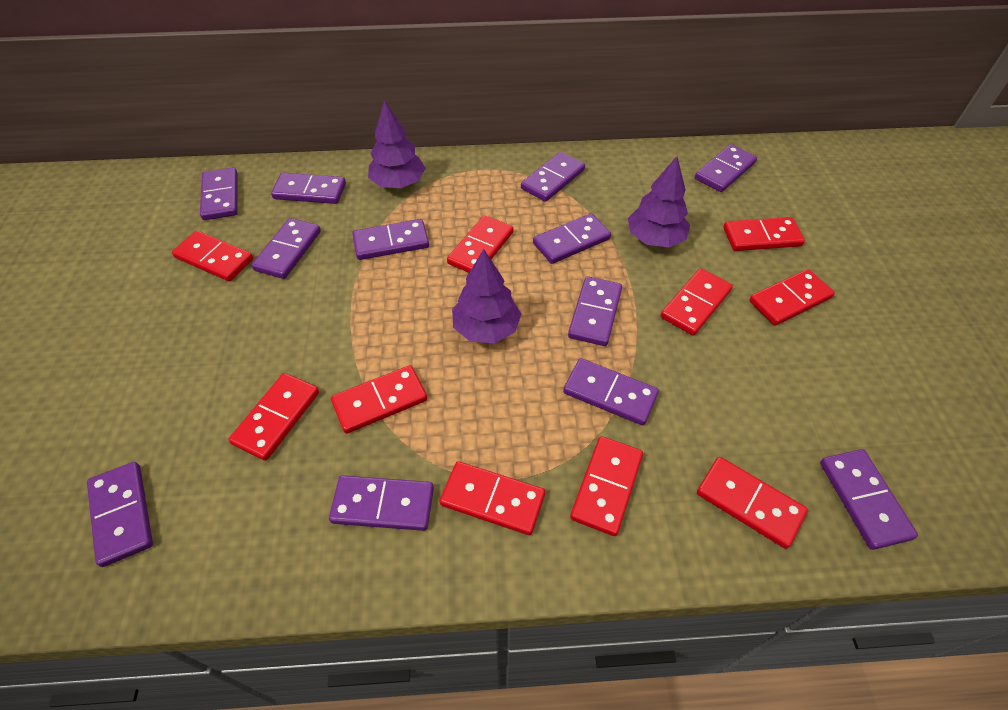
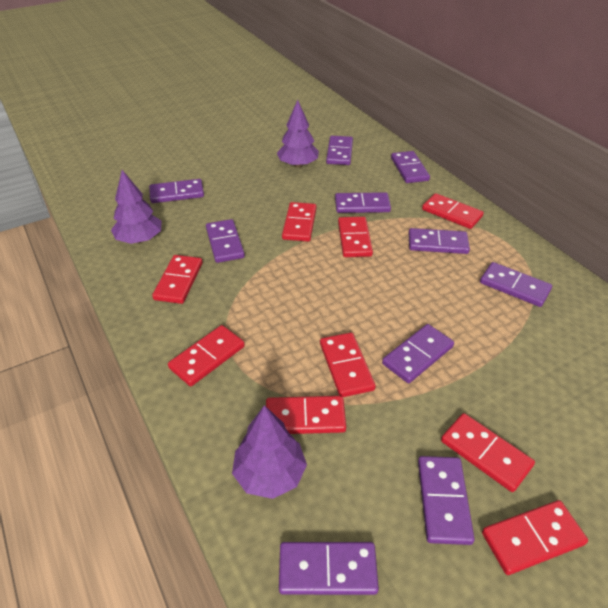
purple domino: 12 -> 10
red domino: 10 -> 9

